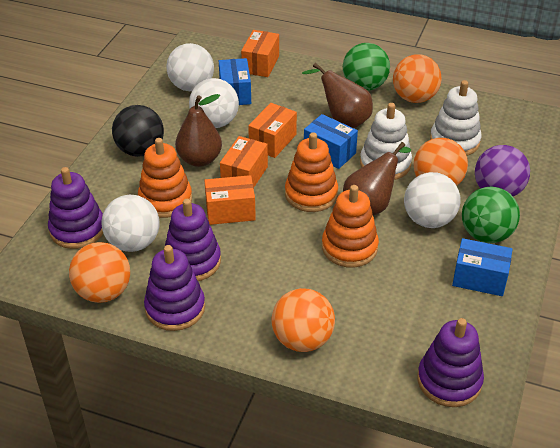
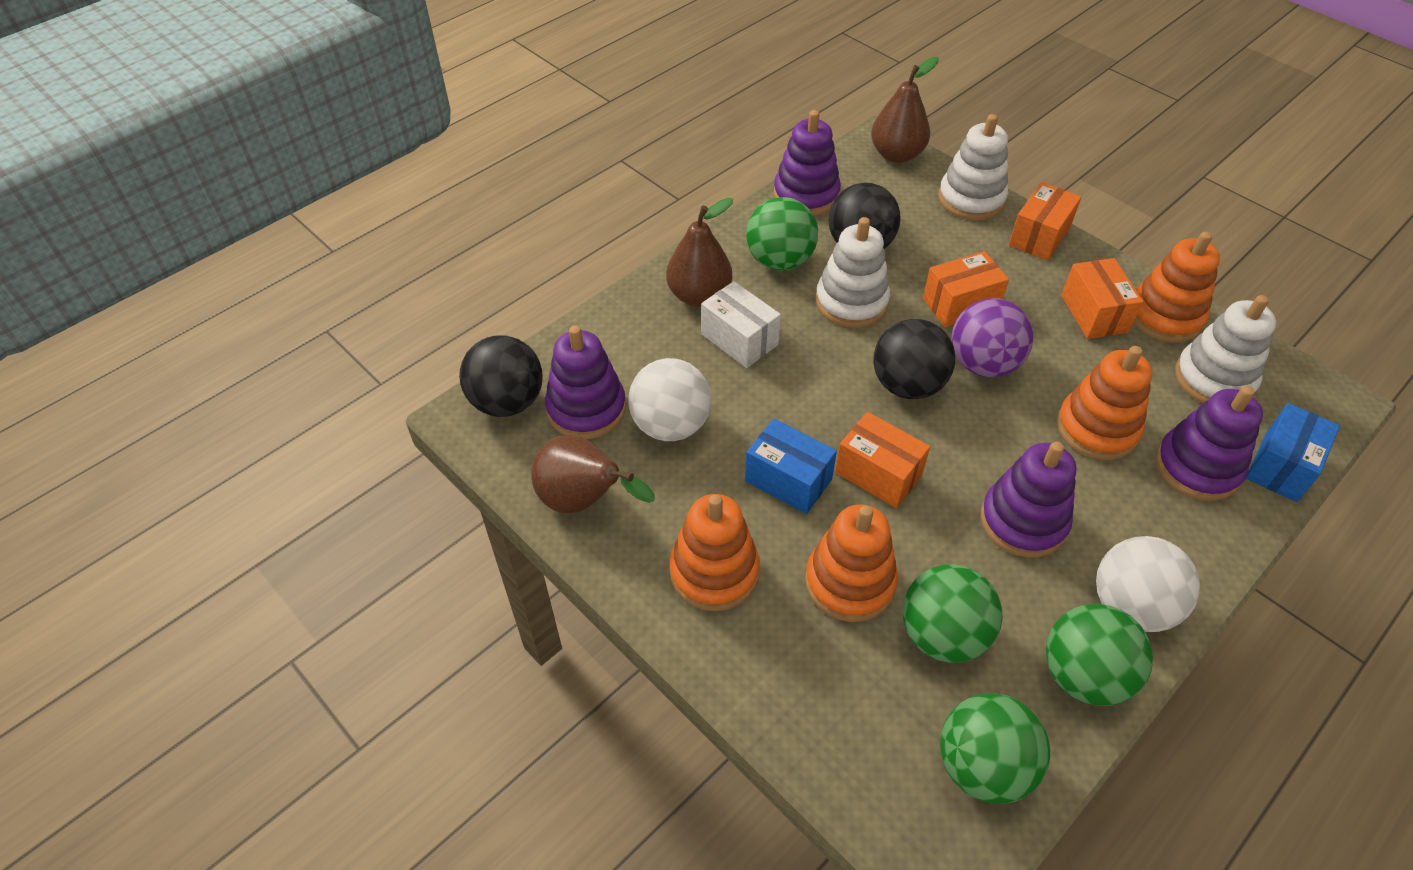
black ball: 1 -> 3
blue box: 3 -> 2
green ball: 2 -> 4
orange ball: 4 -> 0
orange stacking toy: 3 -> 4
white ball: 4 -> 2
white box: 0 -> 1
white stacking toy: 2 -> 3

